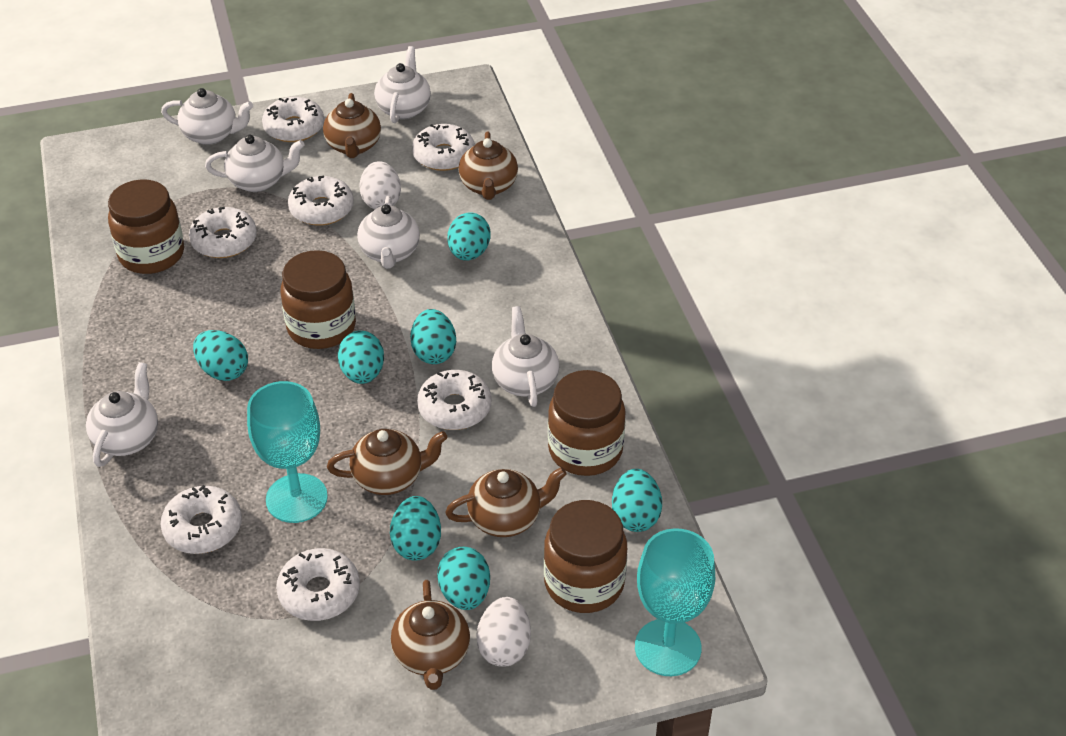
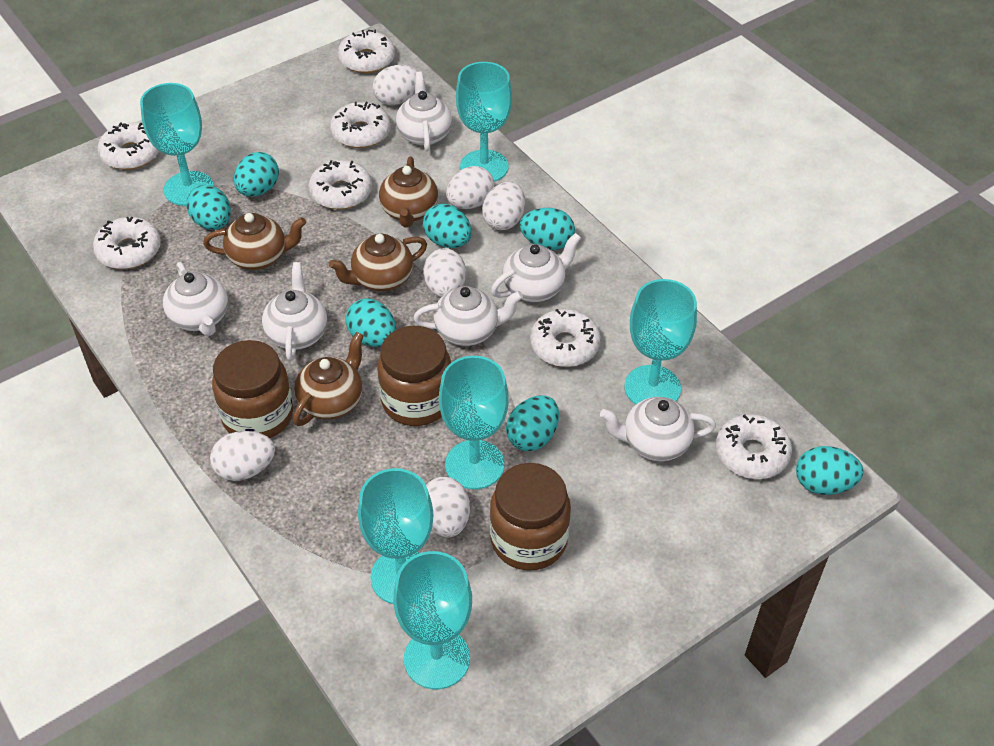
brown jar: 4 -> 3
brown teapot: 5 -> 4
turquoise goblet: 2 -> 6
white egg: 2 -> 6

